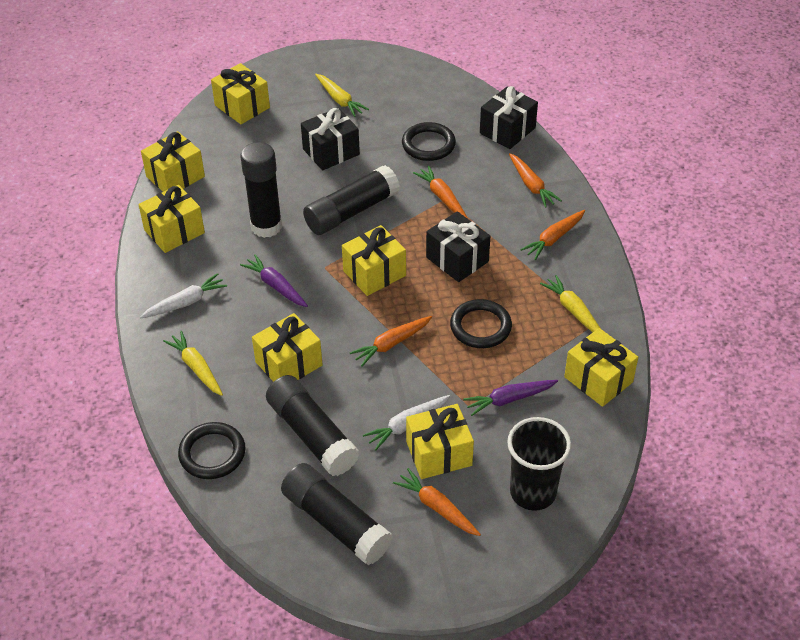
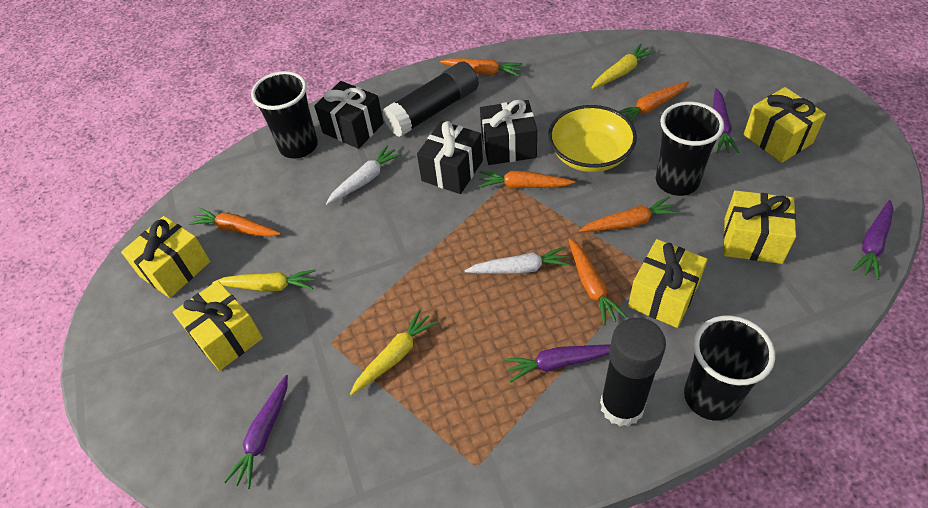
black cup: 1 -> 3
black glue stick: 4 -> 2
black ring: 3 -> 0
orange carrot: 5 -> 6
purple carrot: 2 -> 4
yellow bowl: 0 -> 1
yellow gift: 7 -> 5

